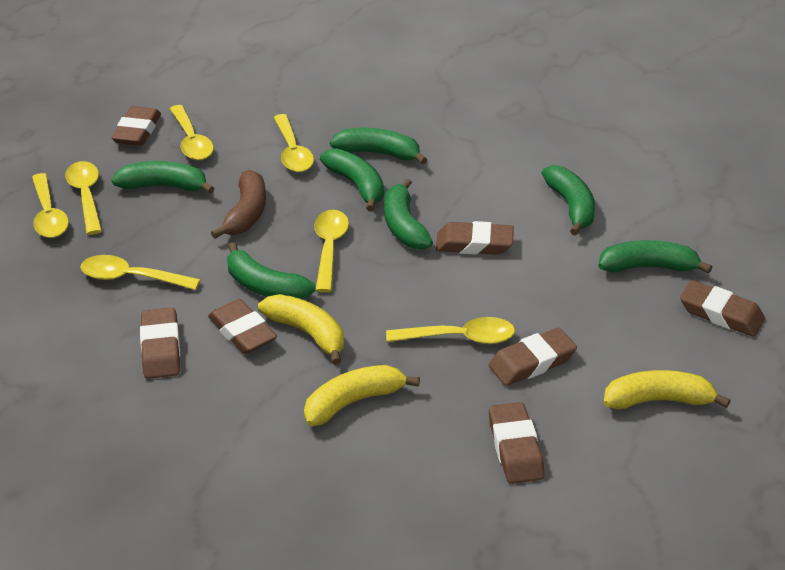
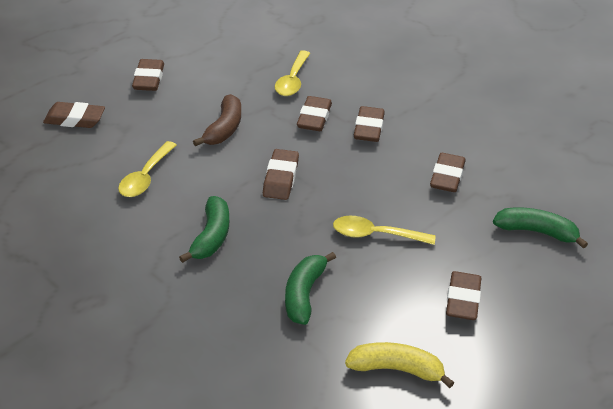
green banana: 7 -> 3
yellow banana: 3 -> 1
yellow spoon: 7 -> 3

